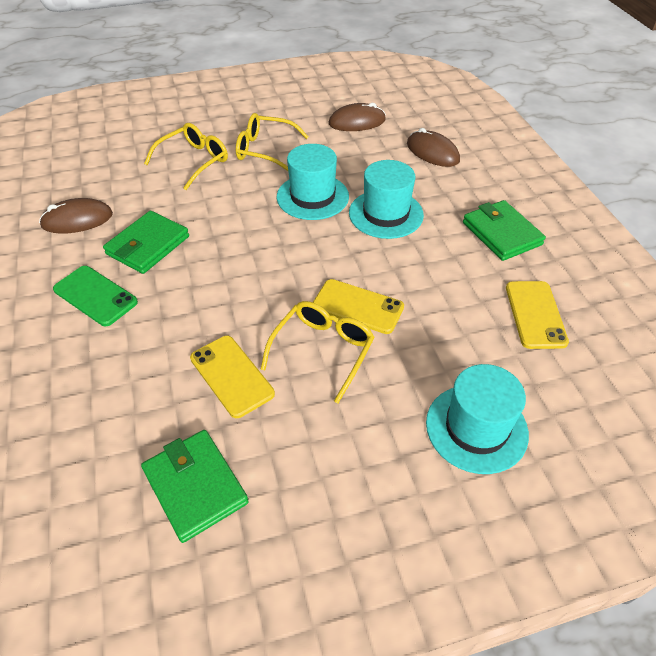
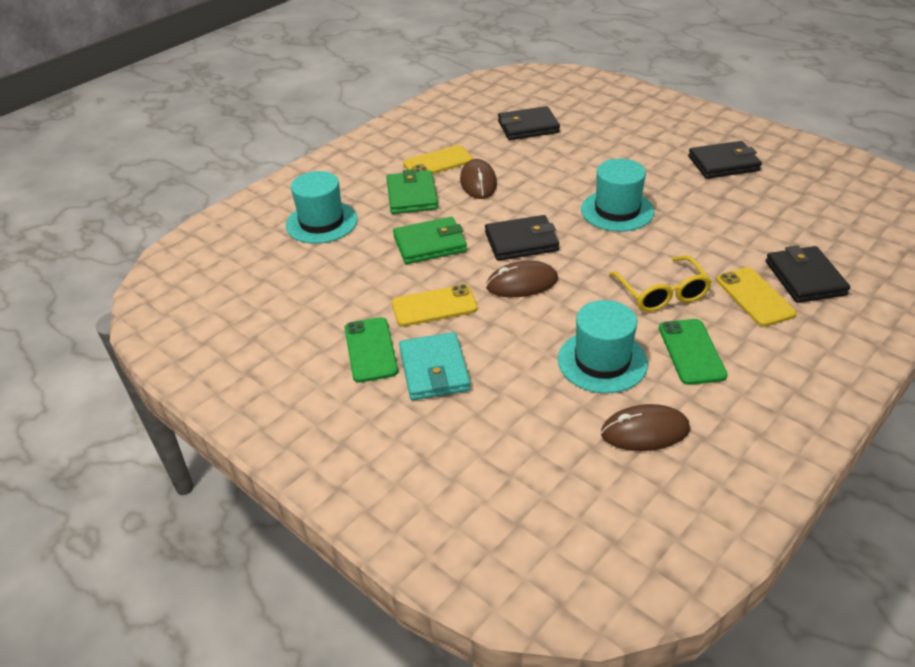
black wallet: 0 -> 4
green phone: 1 -> 2
green wallet: 3 -> 2
turquoise wallet: 0 -> 1
yellow glasses: 3 -> 1

